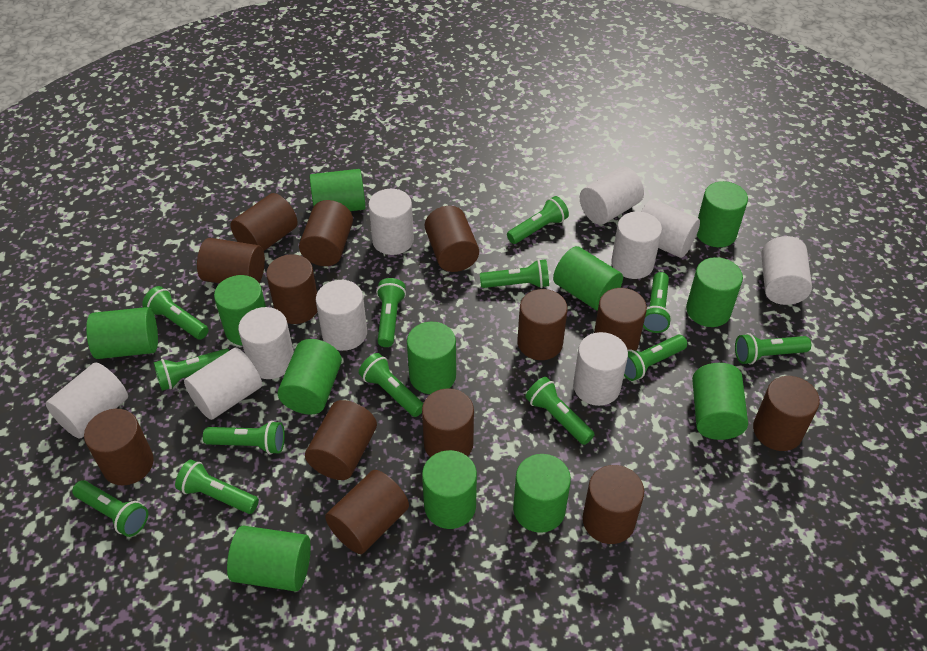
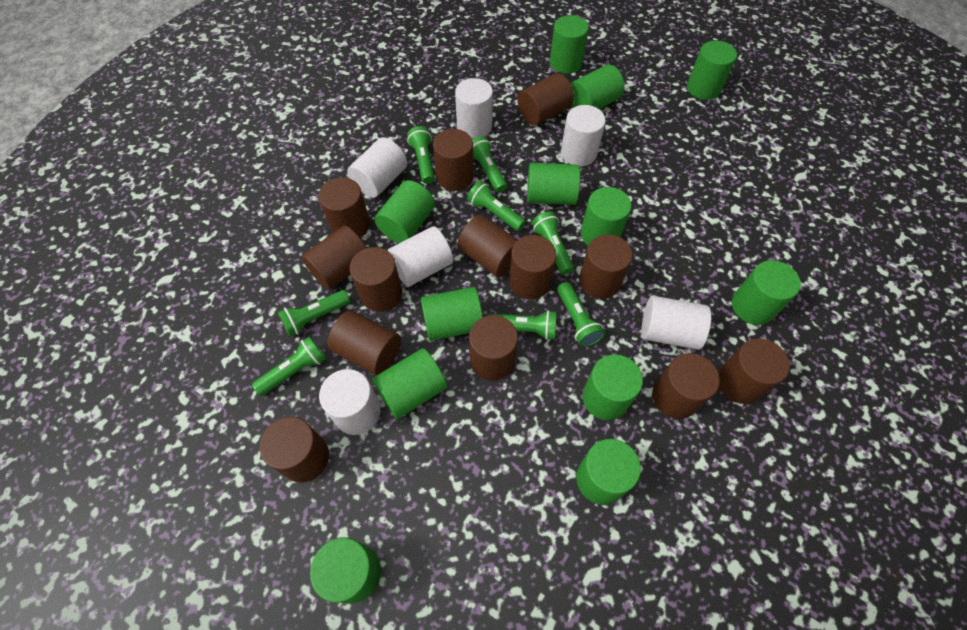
green flashlight: 13 -> 8
white cylinder: 10 -> 6

